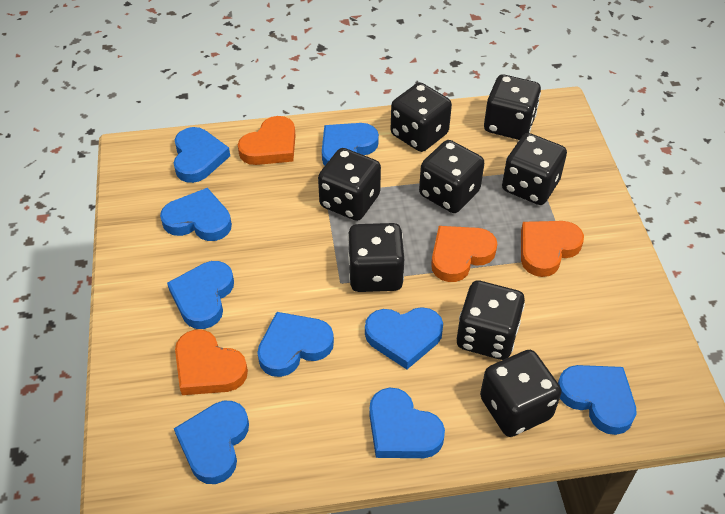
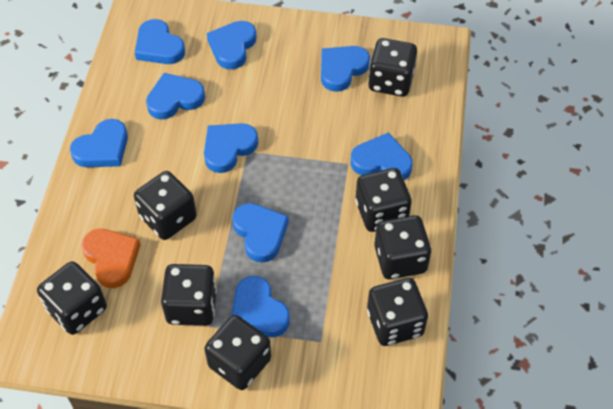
orange heart: 4 -> 1

